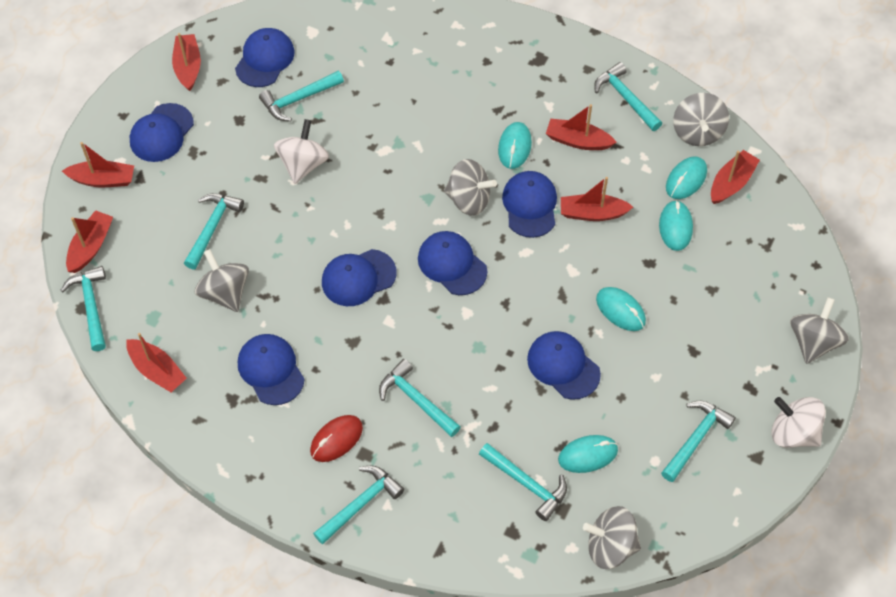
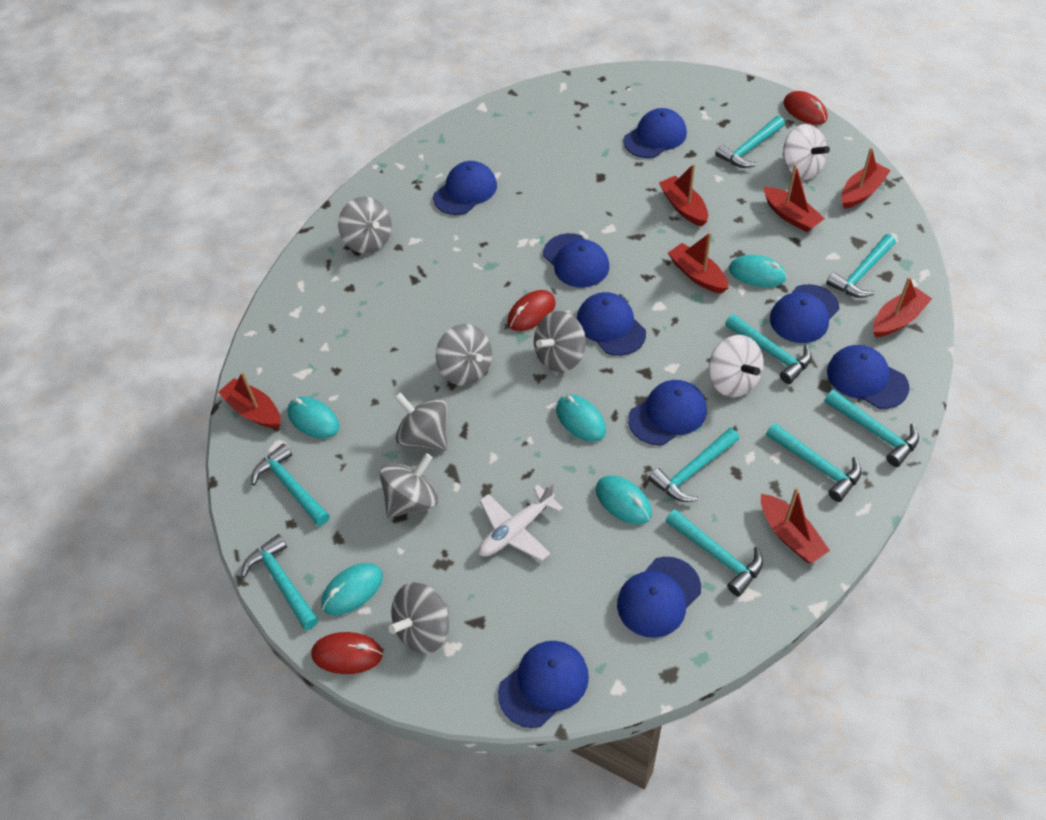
blue cap: 7 -> 9
grey spinning top: 5 -> 6
red mouse: 1 -> 3
turquoise hammer: 8 -> 9
white plane: 0 -> 1

